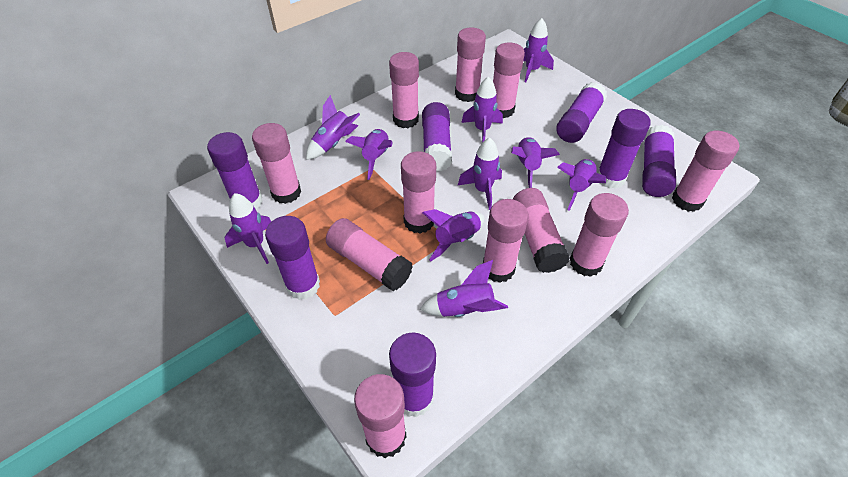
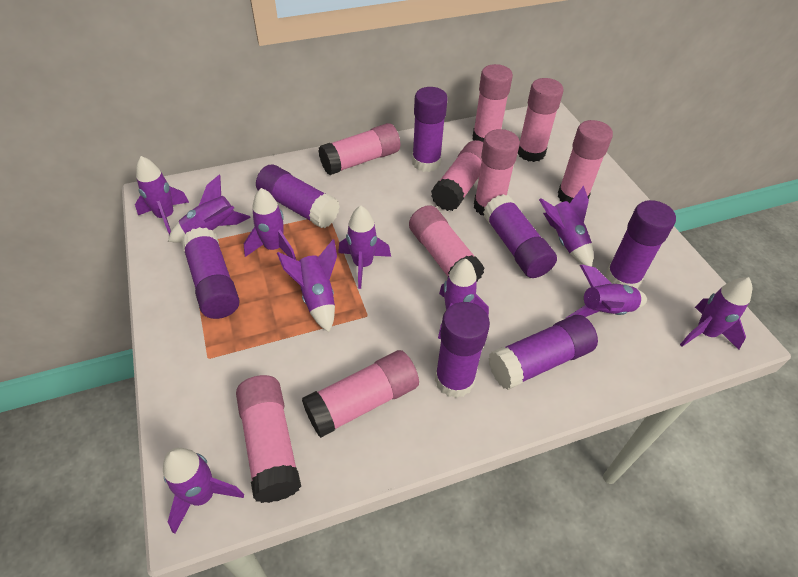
pink glue stick: 11 -> 9

